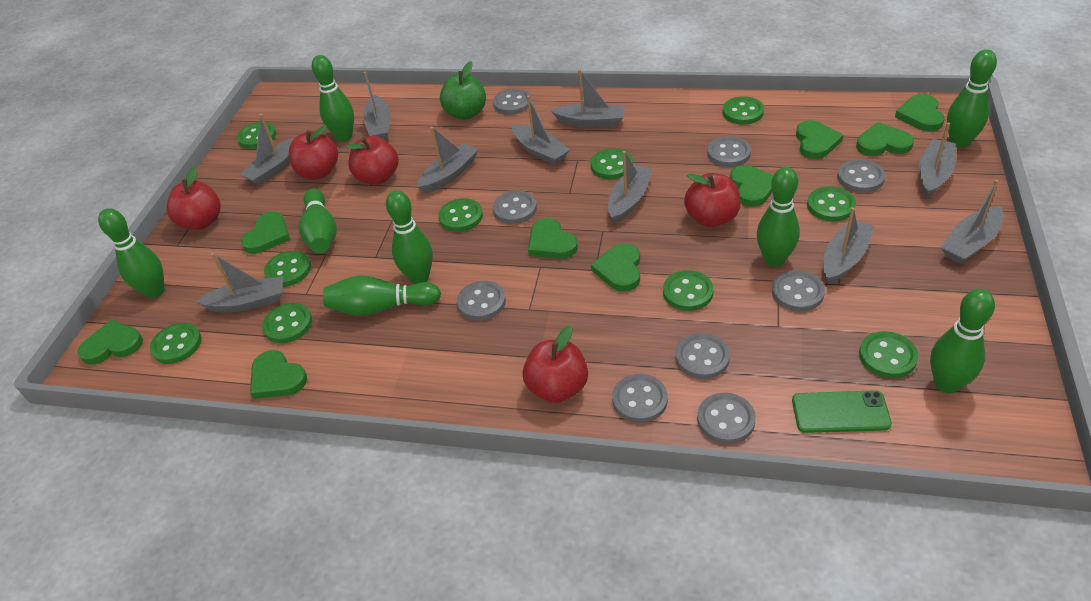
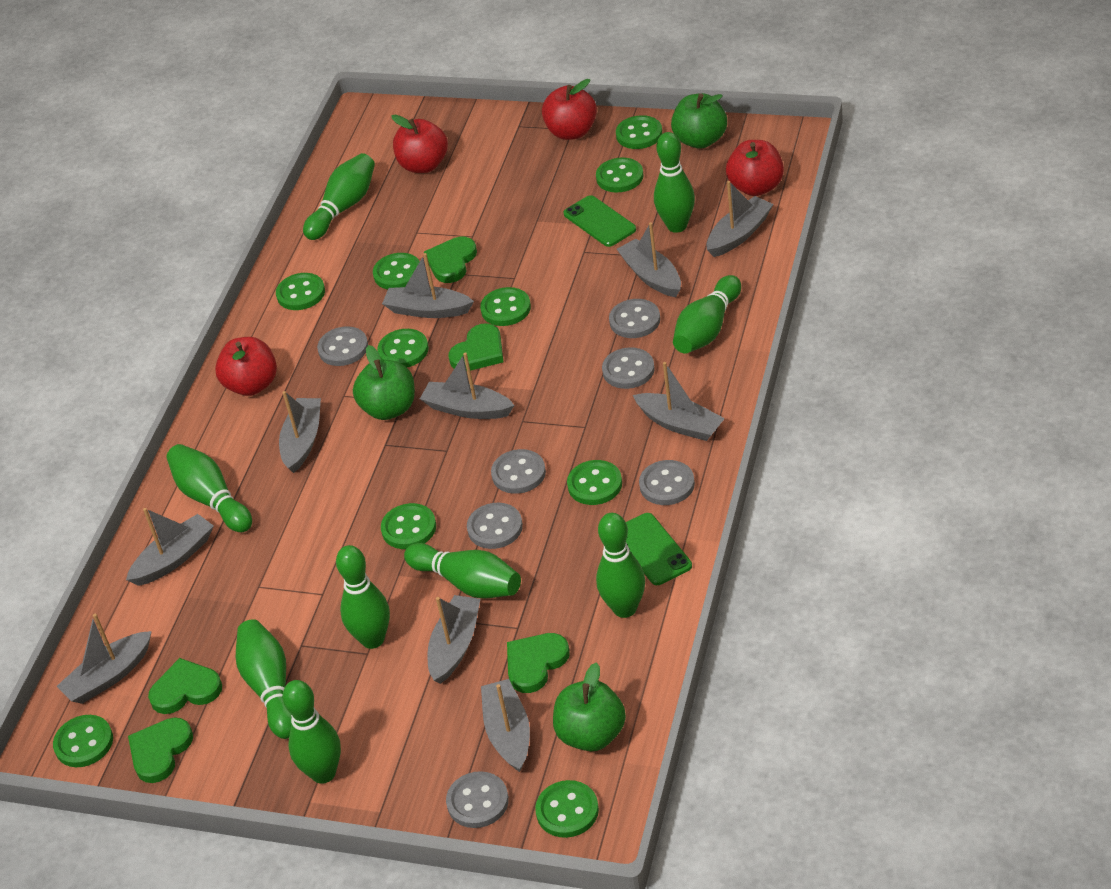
green apple: 1 -> 3
green bowling pin: 8 -> 9
green heart: 9 -> 5
green phone: 1 -> 2
grey button: 9 -> 7
red apple: 5 -> 4

